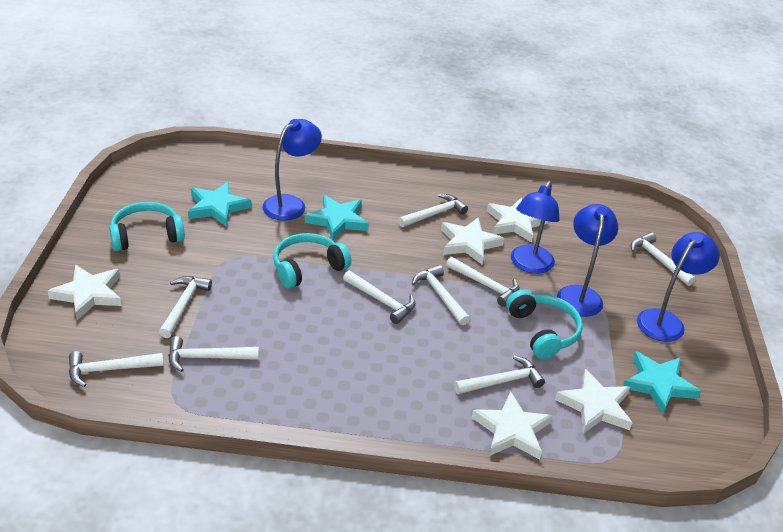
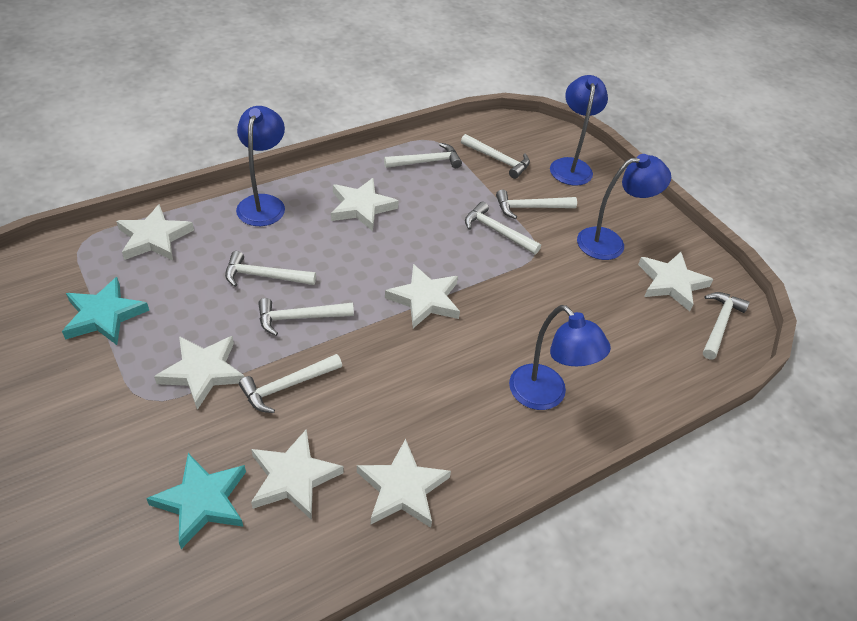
turquoise headphones: 3 -> 0
turquoise star: 3 -> 2
white hammer: 9 -> 8
white star: 5 -> 7

